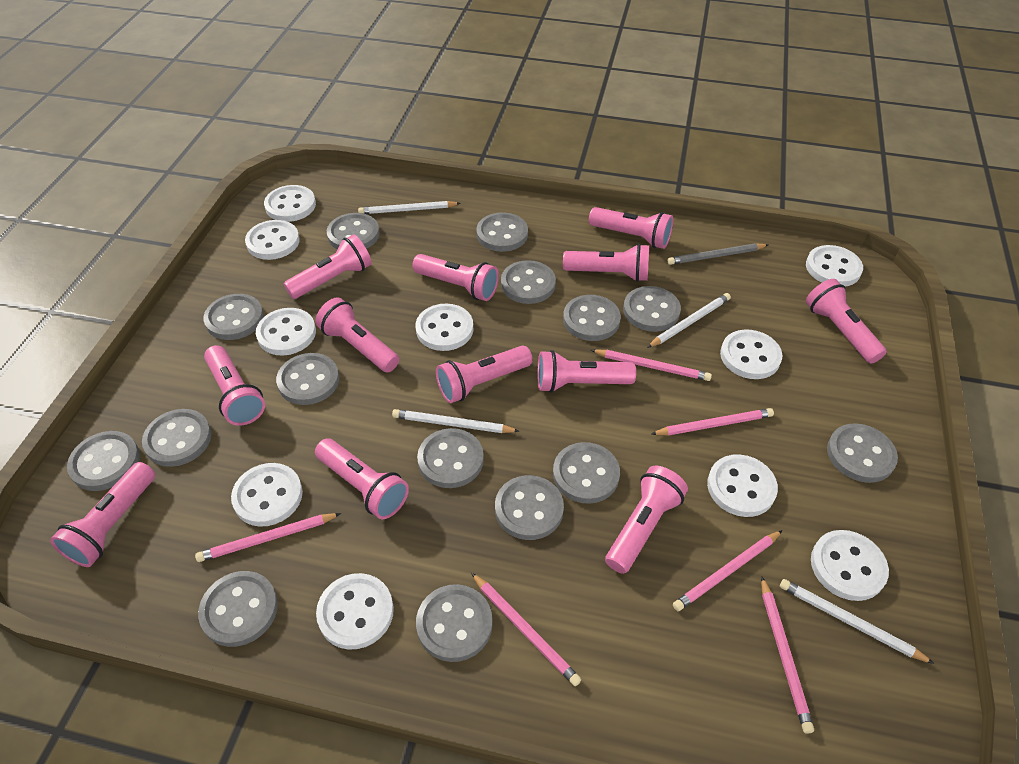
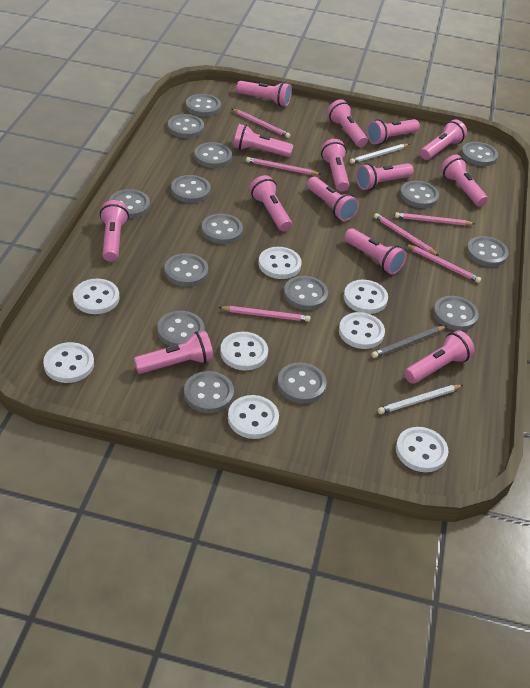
pink flashlight: 12 -> 14
white button: 10 -> 8
white pencil: 4 -> 2

